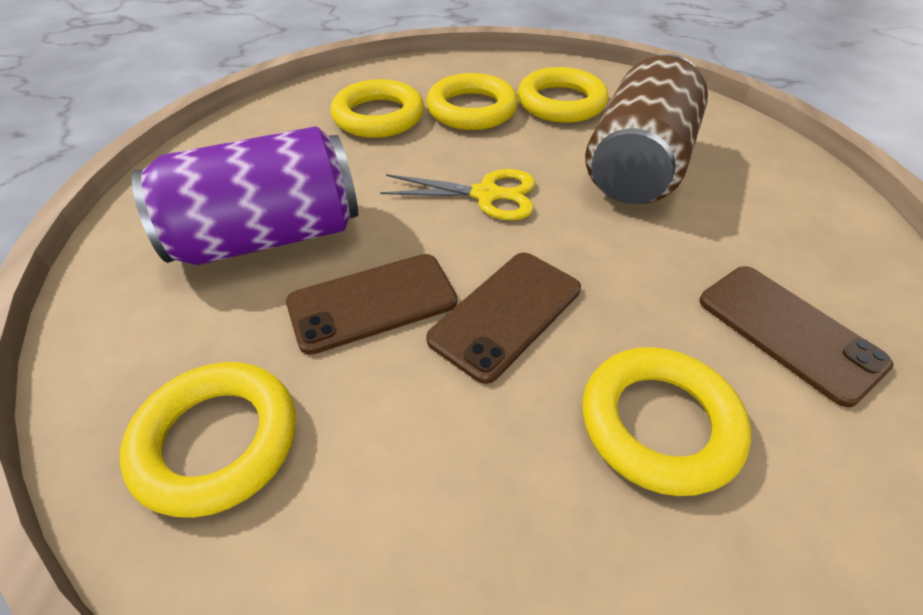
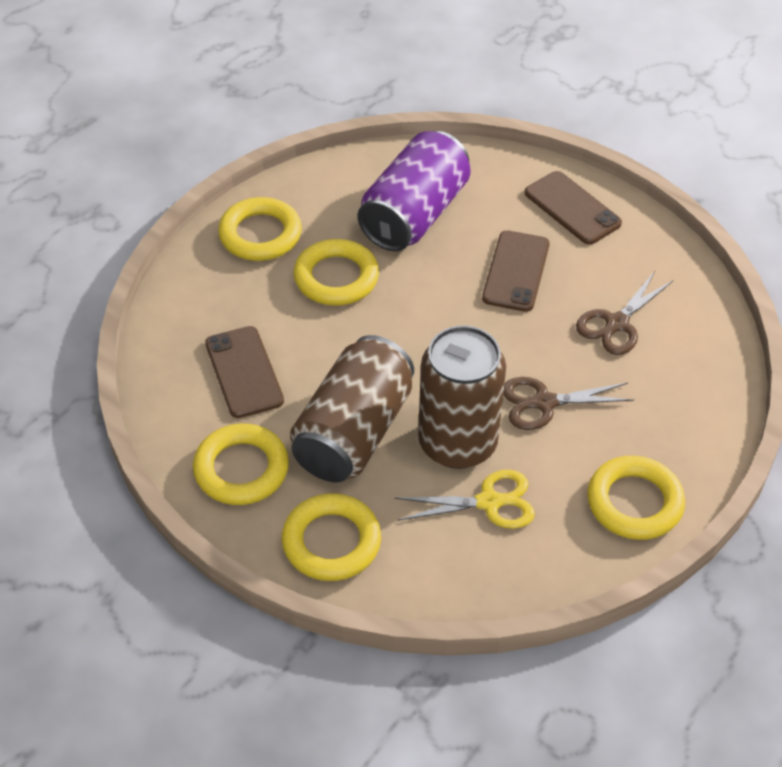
brown can: 1 -> 2
brown scissors: 0 -> 2

